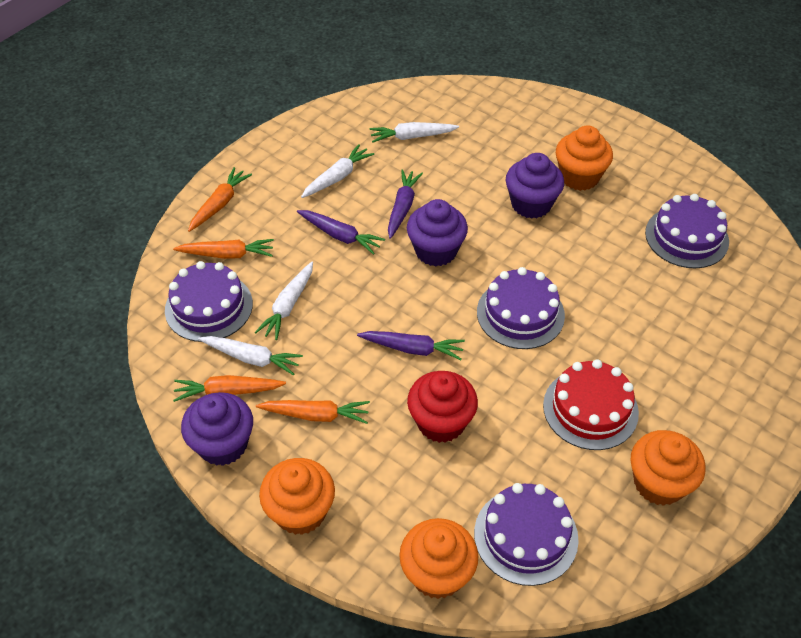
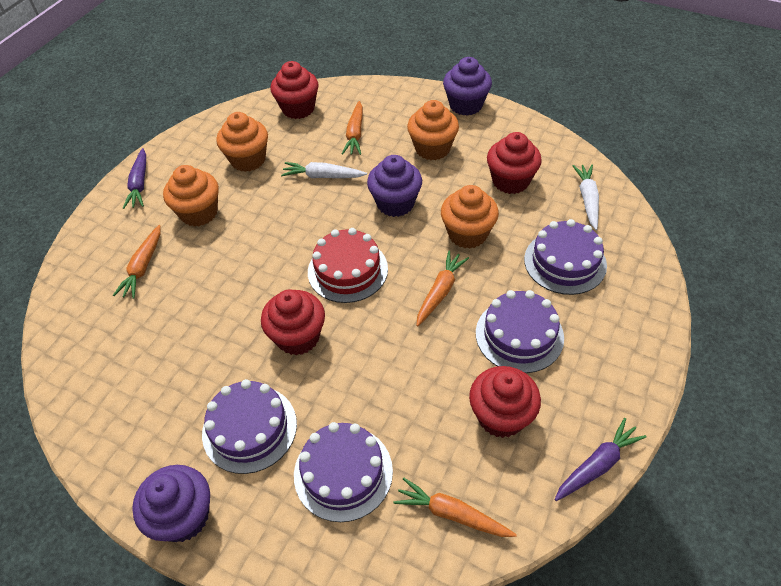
purple carrot: 3 -> 2
red cupcake: 1 -> 4
white carrot: 4 -> 2

